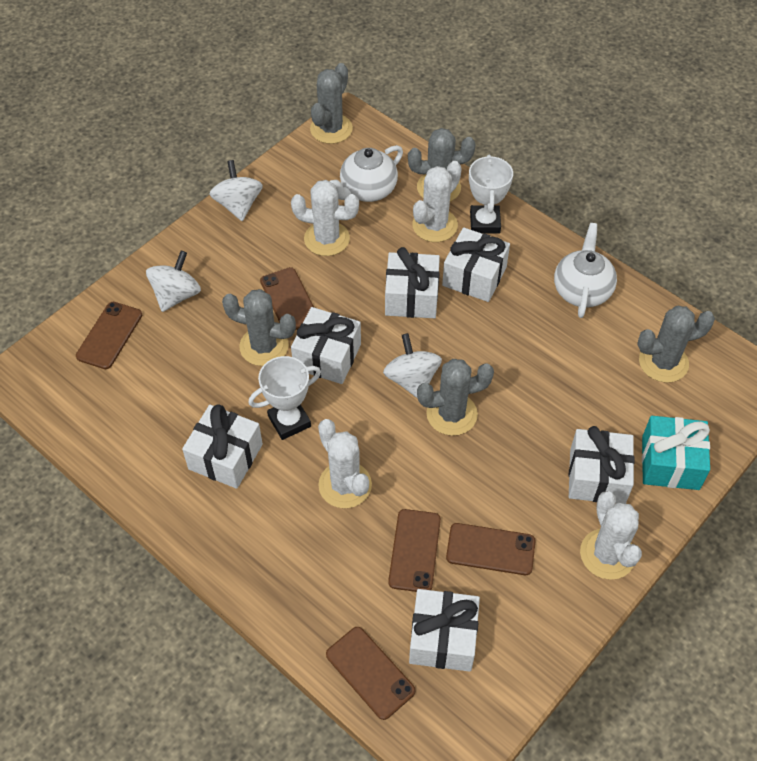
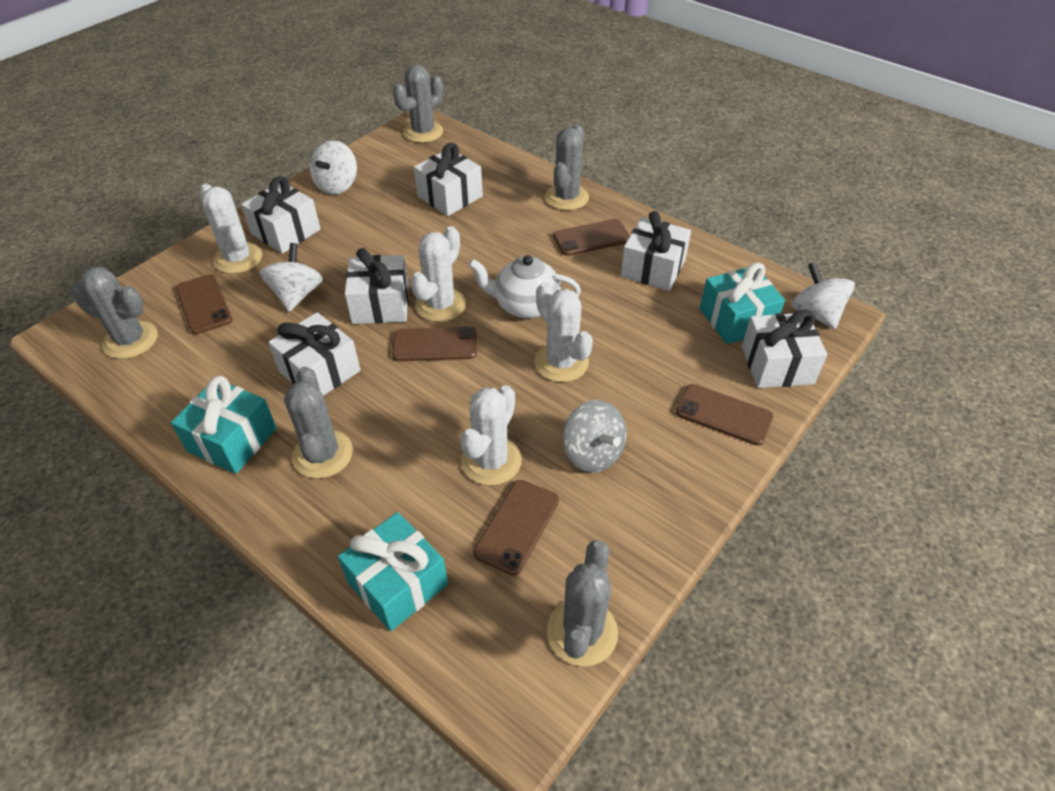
grey spinning top: 0 -> 1
turquoise gift: 1 -> 3
white teapot: 2 -> 1
white trophy: 2 -> 0

